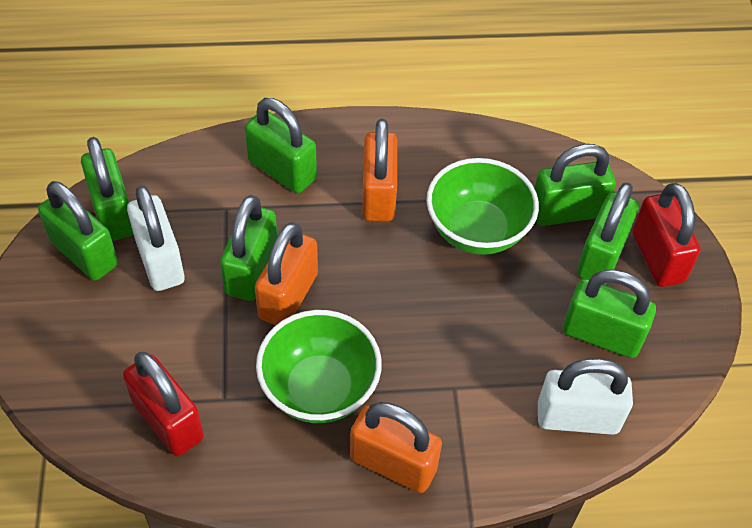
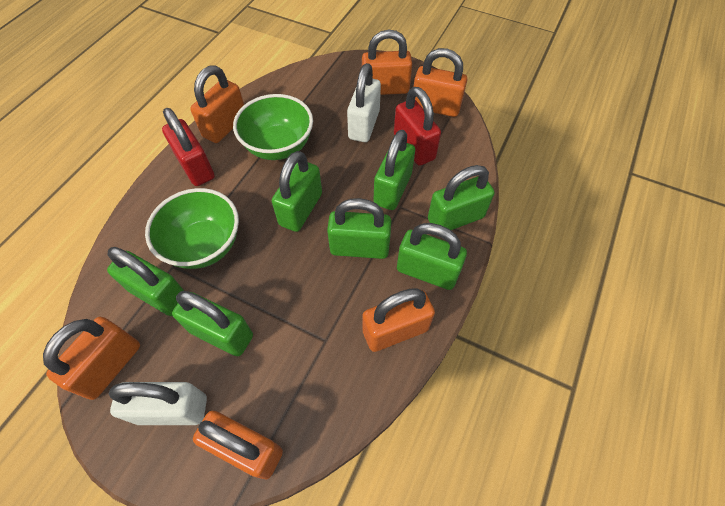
orange padlock: 3 -> 6

